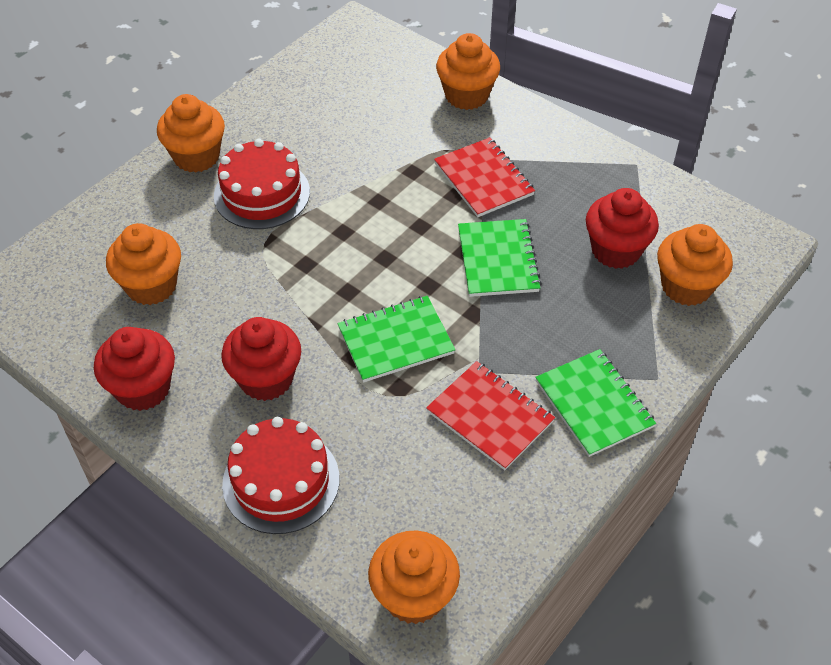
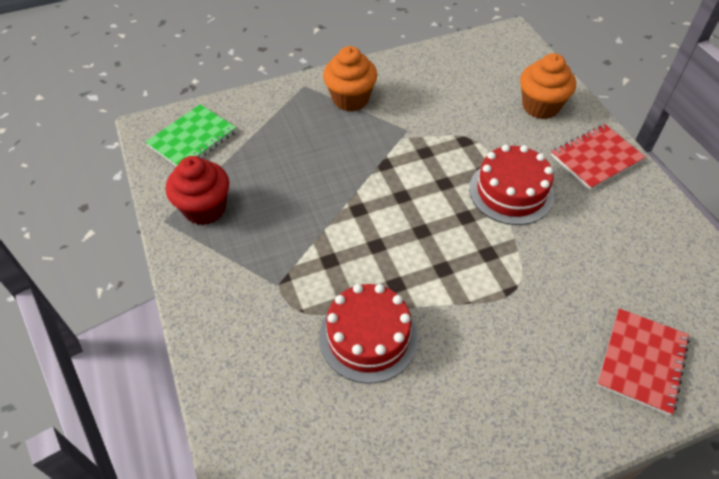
green notebook: 3 -> 1
orange cupcake: 5 -> 2
red cupcake: 3 -> 1

